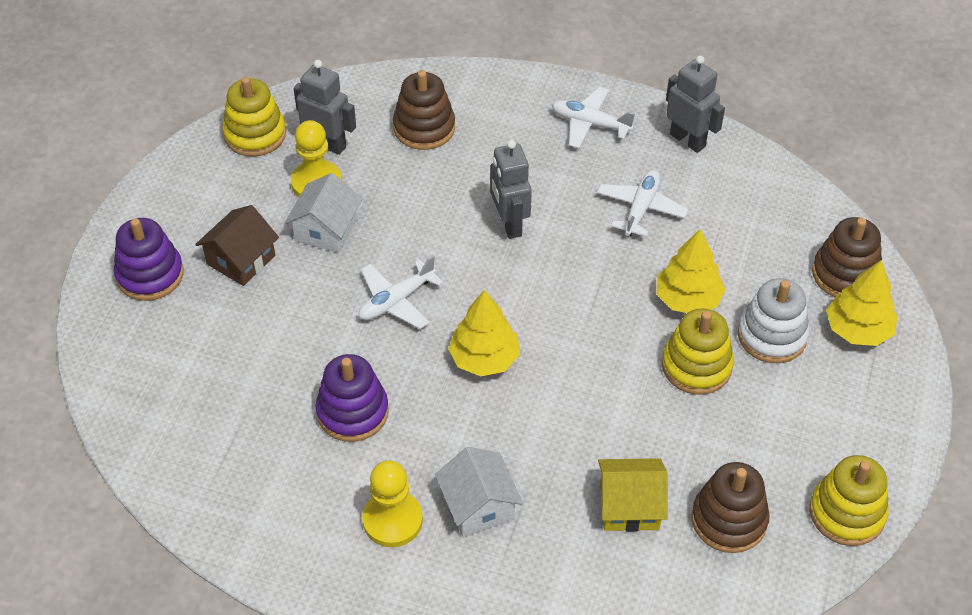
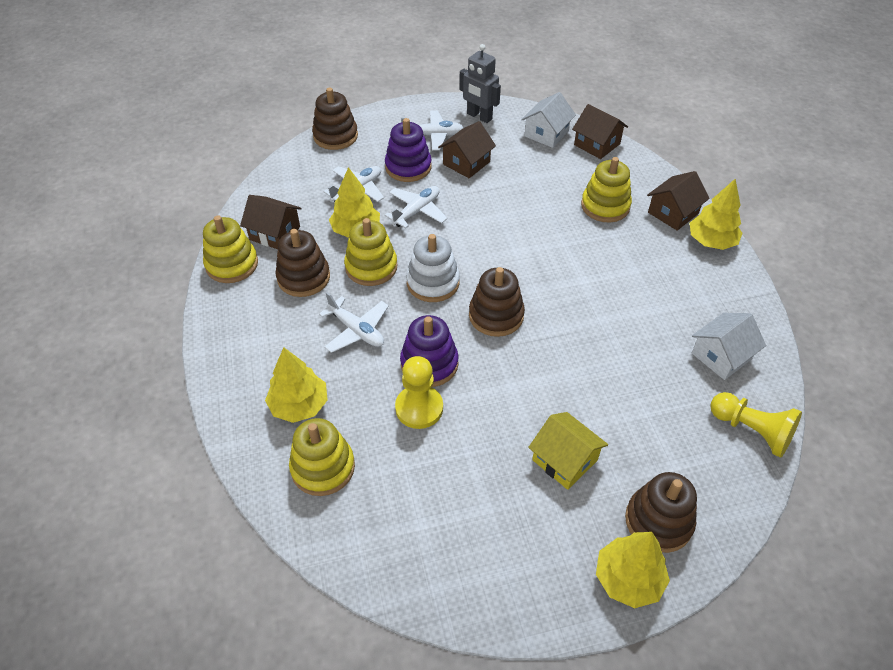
brown house: 1 -> 4
brown stacking toy: 3 -> 4
grey robot: 3 -> 1
white plane: 3 -> 4
yellow stacking toy: 3 -> 4
yellow tree: 3 -> 4

